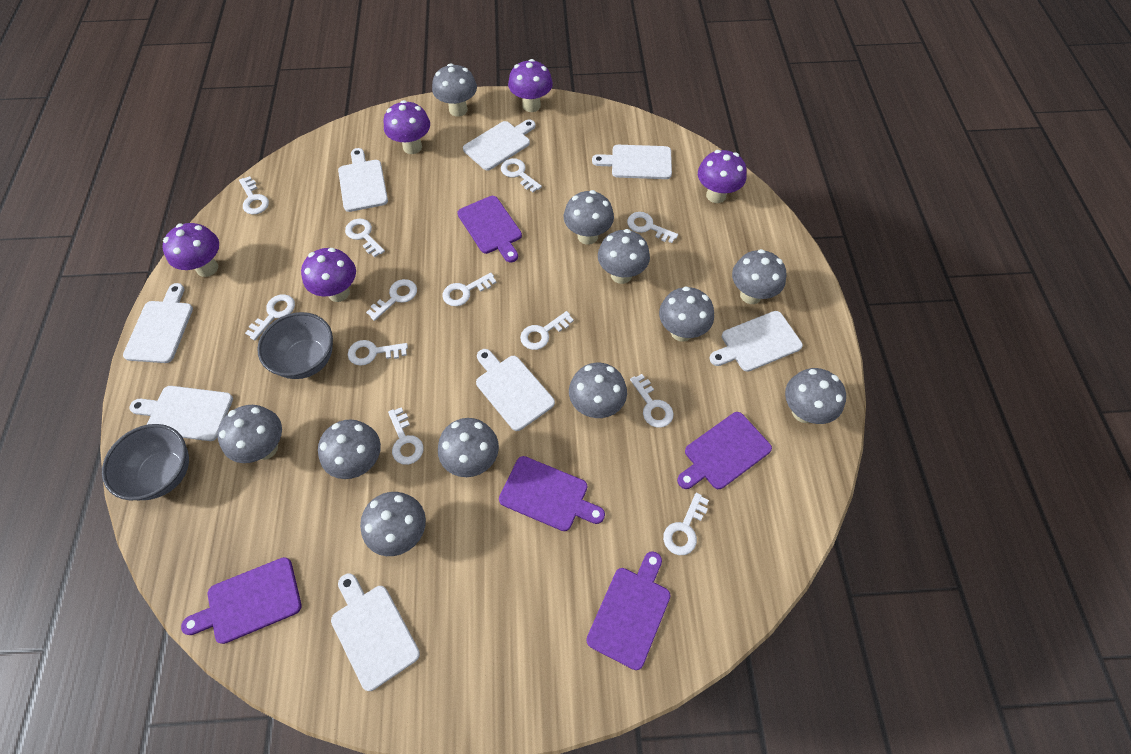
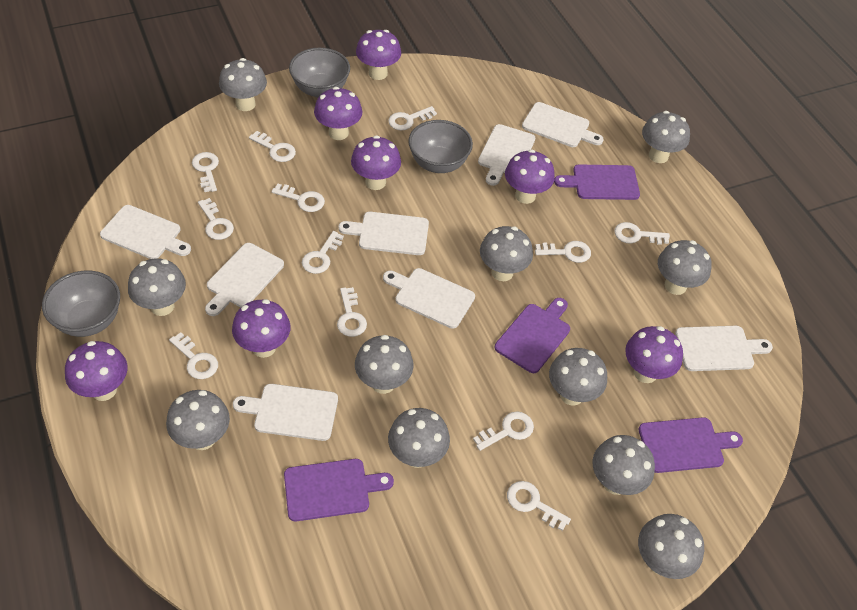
grey bowl: 2 -> 3
purple cutting board: 5 -> 4
purple mushroom: 5 -> 7

